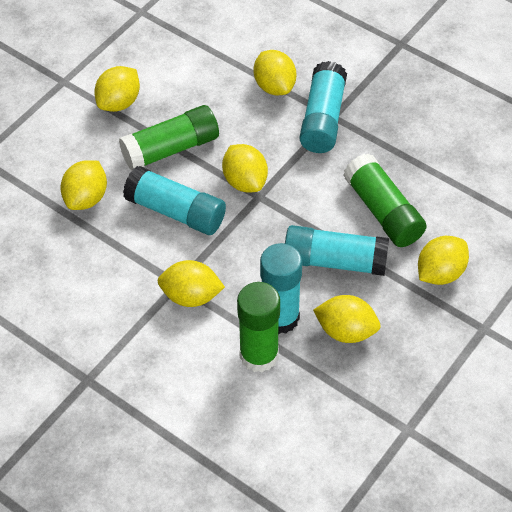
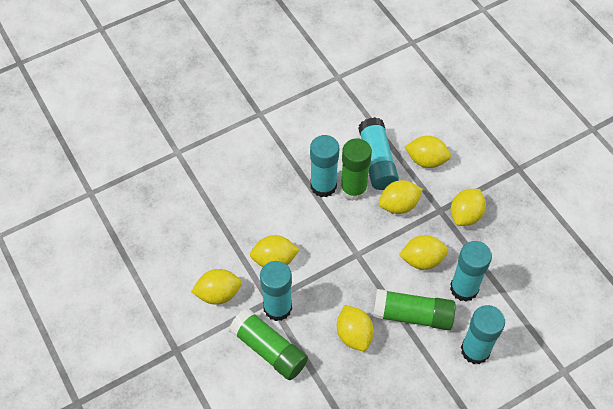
turquoise glue stick: 4 -> 5

